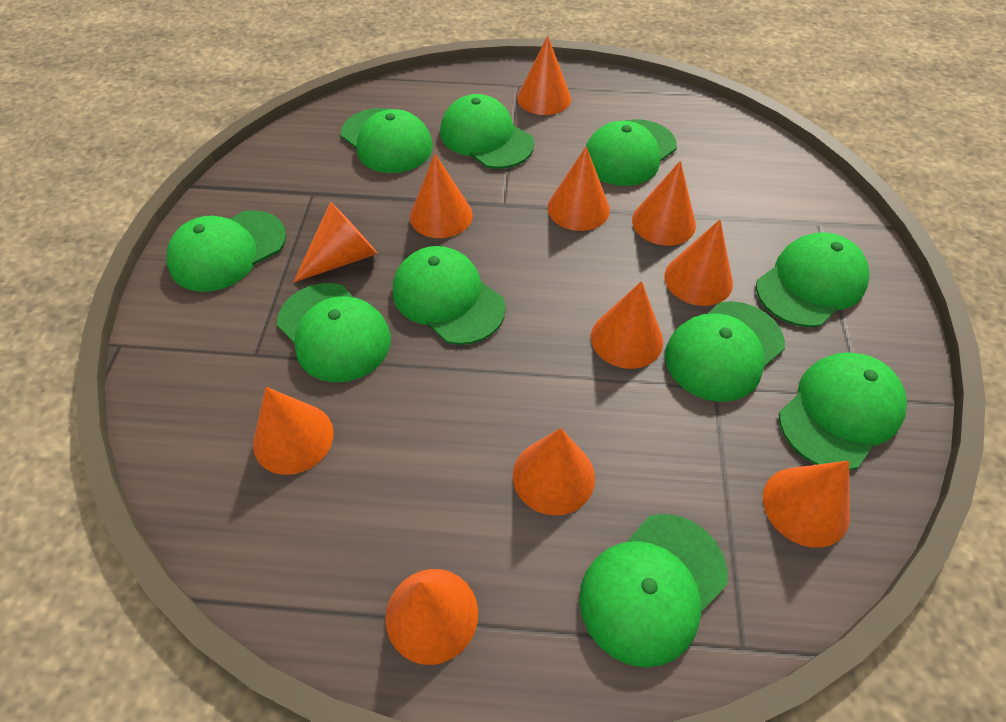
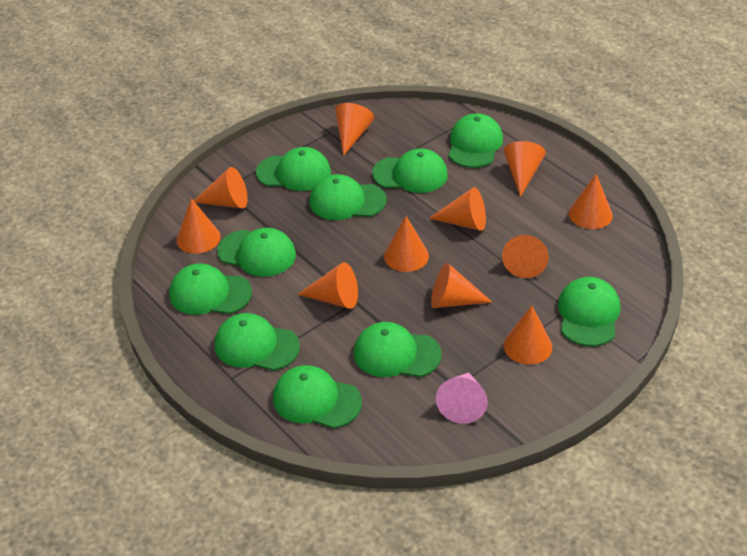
pink cone: 0 -> 1

